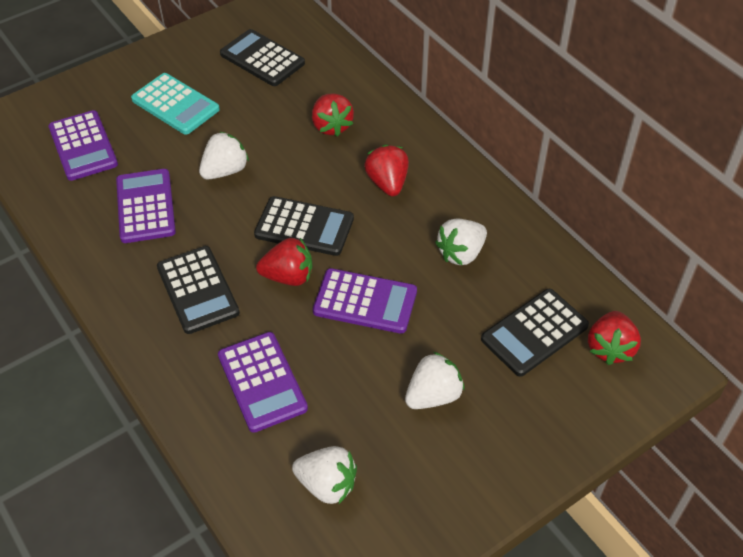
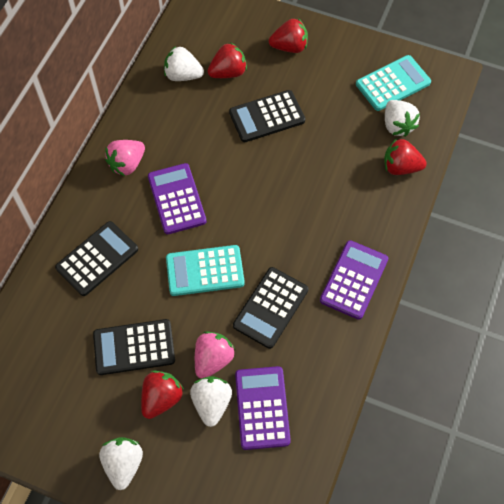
pink strawberry: 0 -> 2
purple calculator: 4 -> 3
turquoise calculator: 1 -> 2

